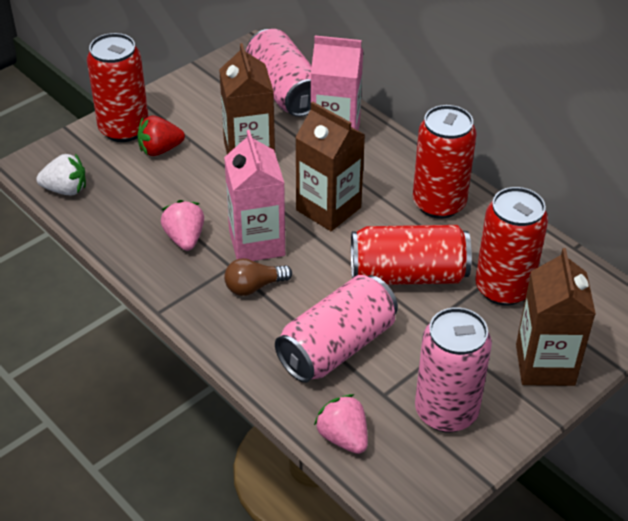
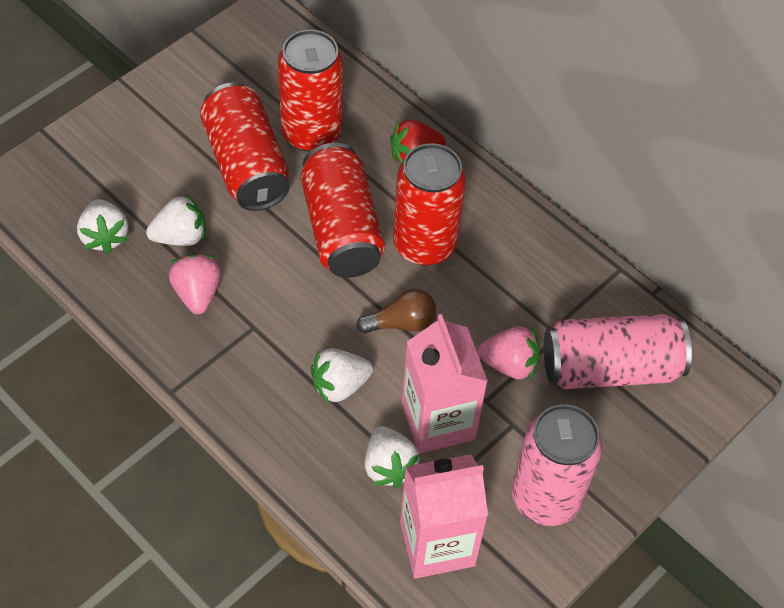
brown carton: 3 -> 0
pink can: 3 -> 2
white strawberry: 1 -> 4

